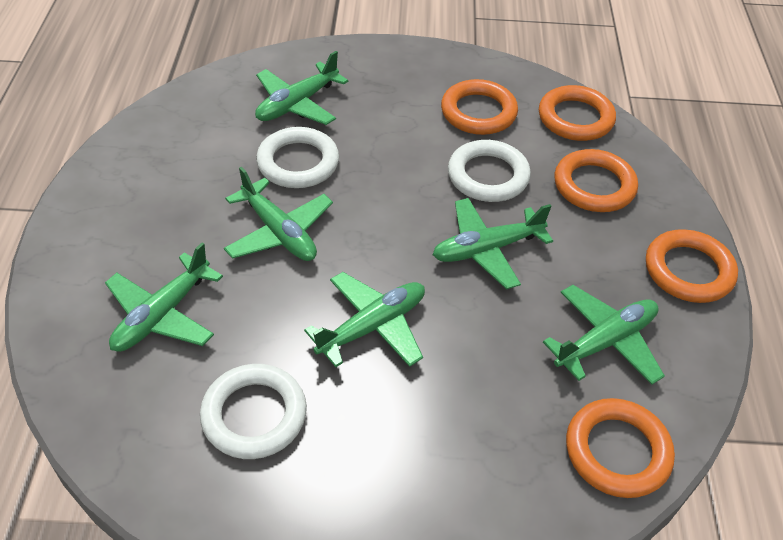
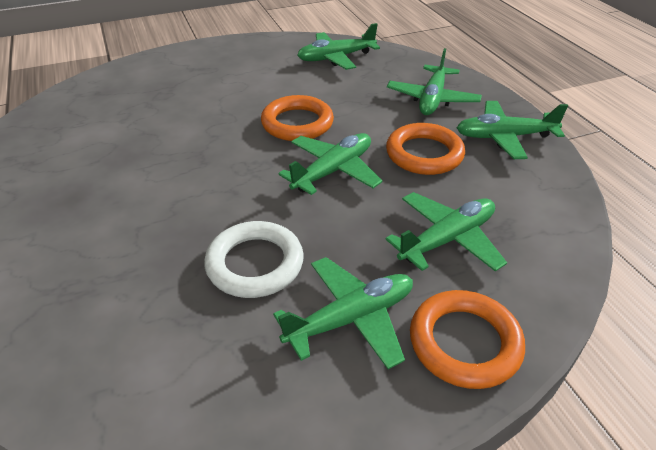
orange ring: 5 -> 3
white ring: 3 -> 1

